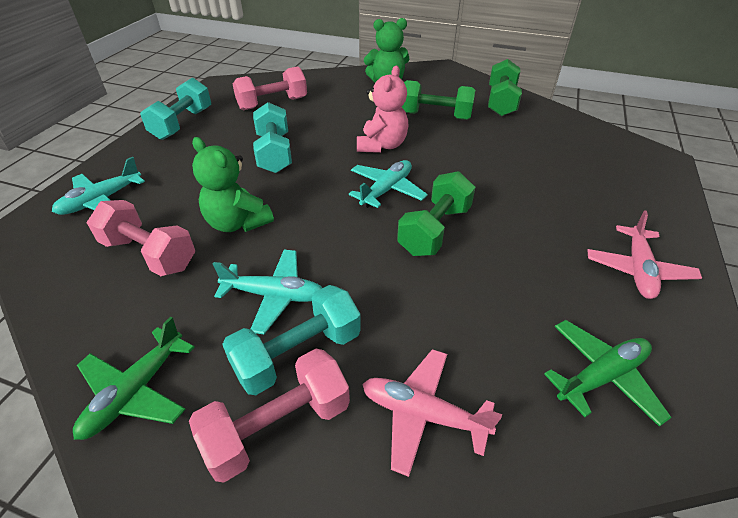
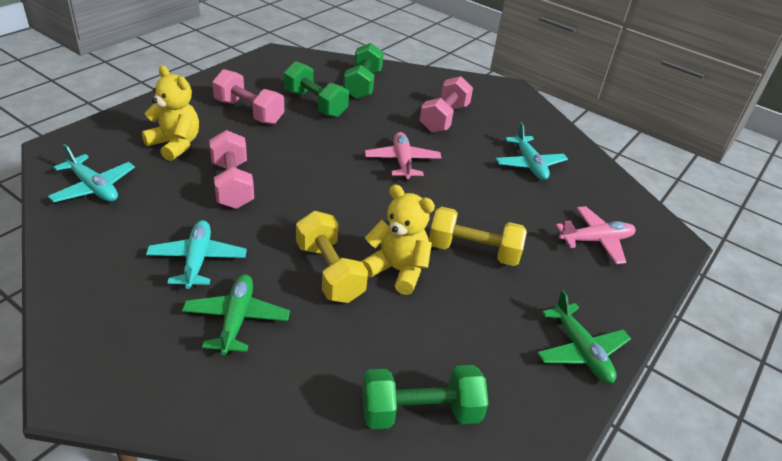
green teddy bear: 2 -> 0
pink teddy bear: 1 -> 0
turquoise dumbbell: 3 -> 0
yellow dumbbell: 0 -> 2
yellow teddy bear: 0 -> 2

